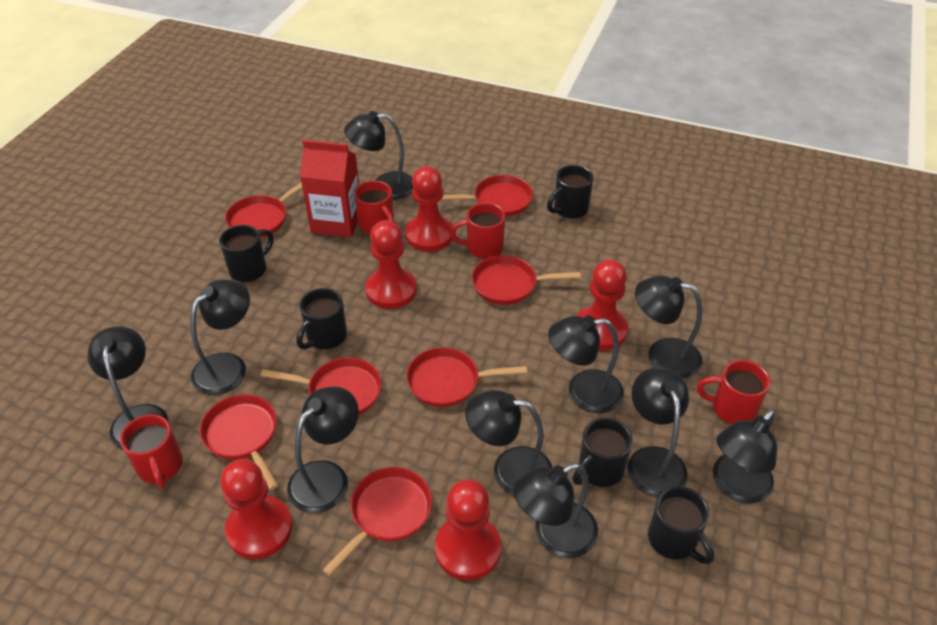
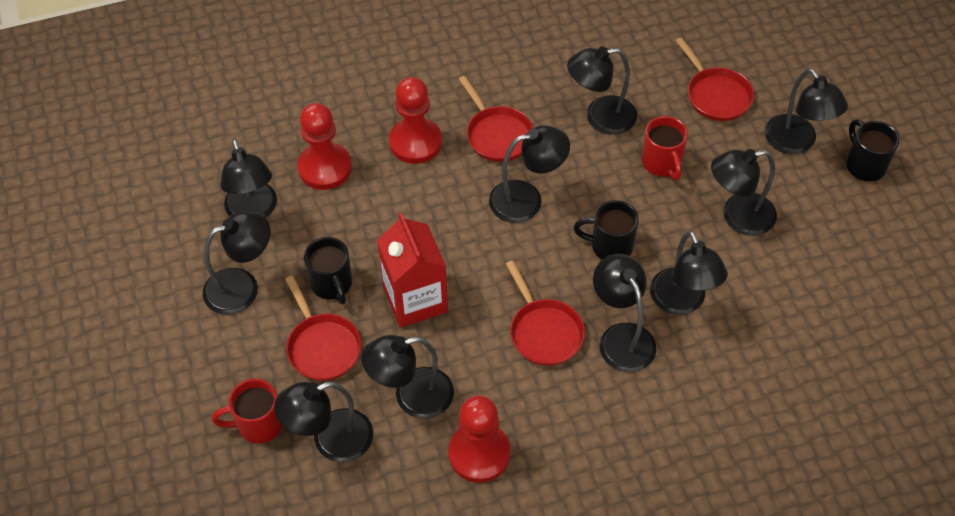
black mug: 5 -> 3
red mug: 4 -> 2
red pan: 7 -> 4
red pawn: 5 -> 3

